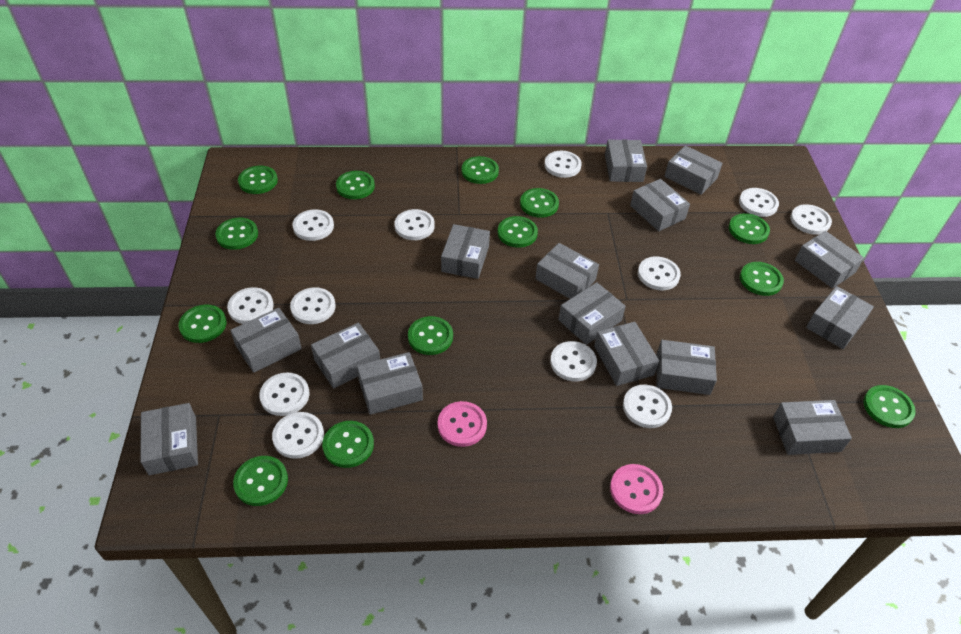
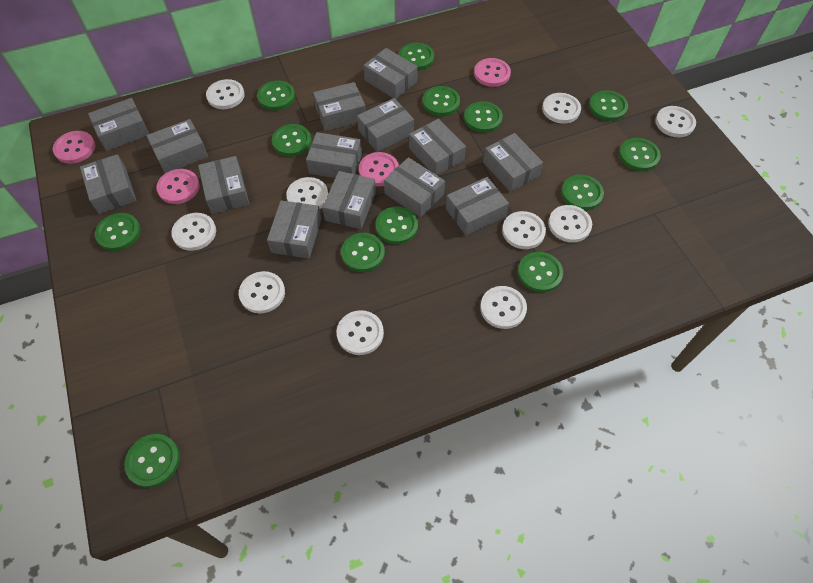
grey box: 15 -> 14
pink button: 2 -> 4
white button: 12 -> 10

